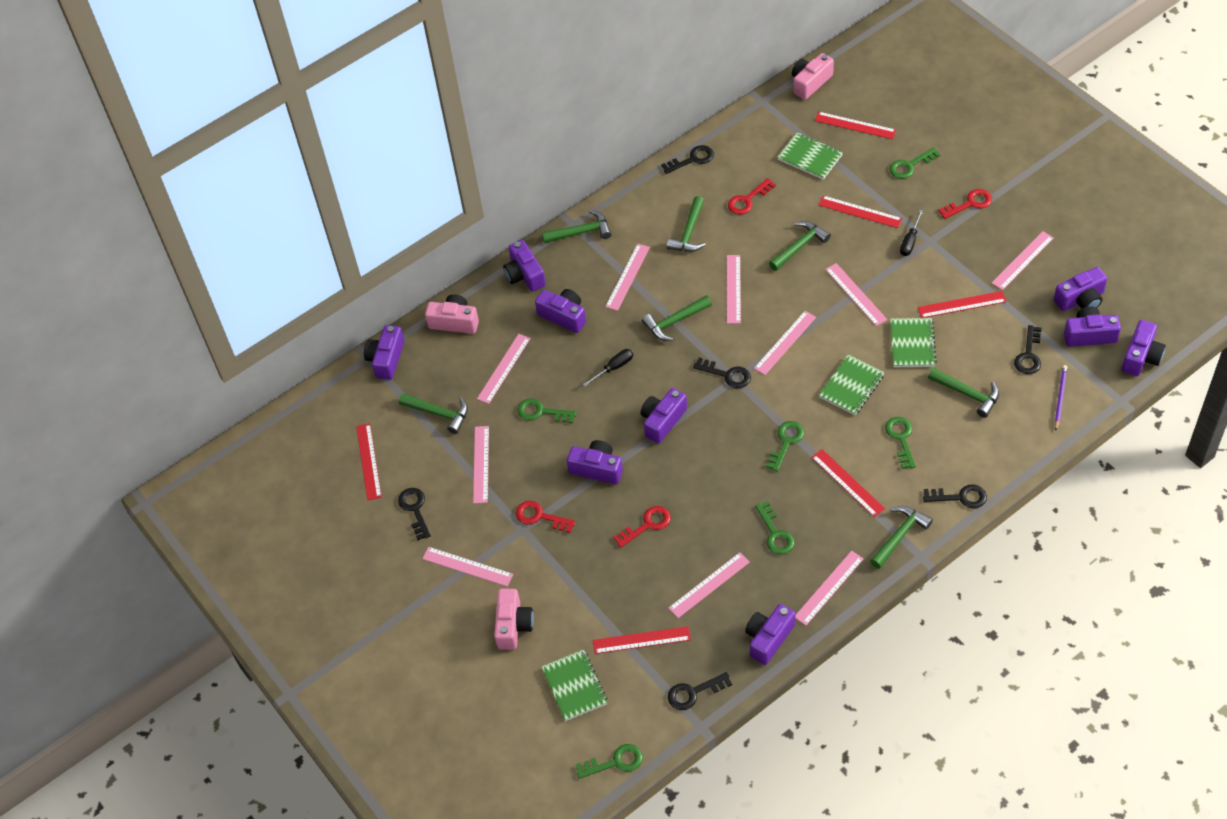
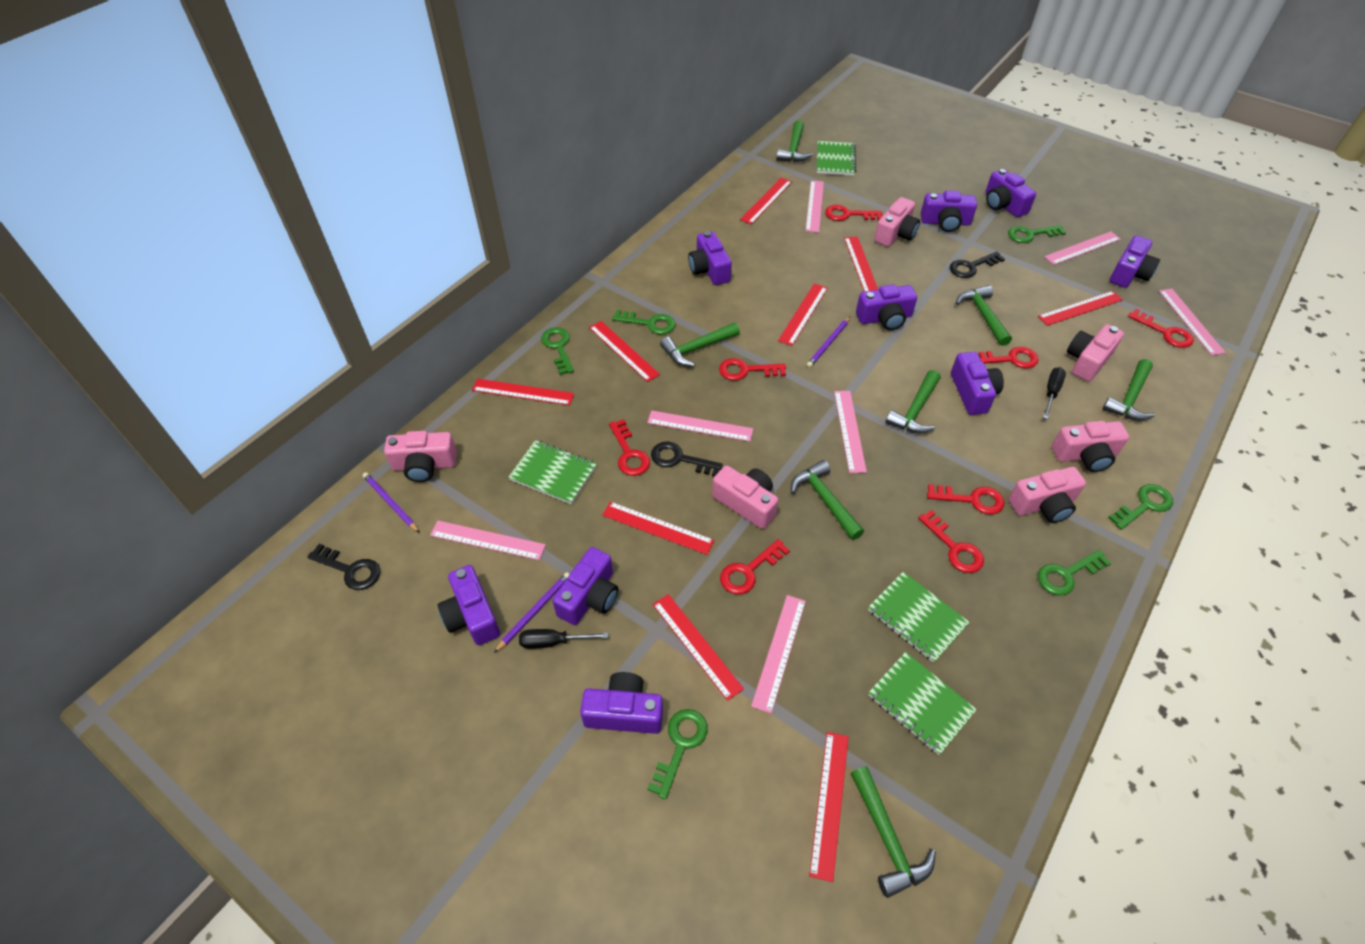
black key: 6 -> 3
pink camera: 3 -> 6
pink ruler: 10 -> 7
purple pencil: 1 -> 3
red key: 4 -> 8
red ruler: 6 -> 9

